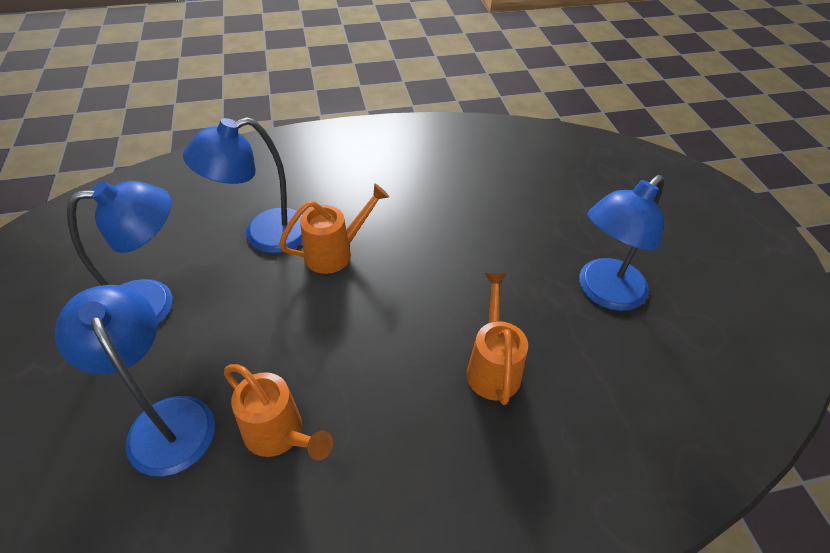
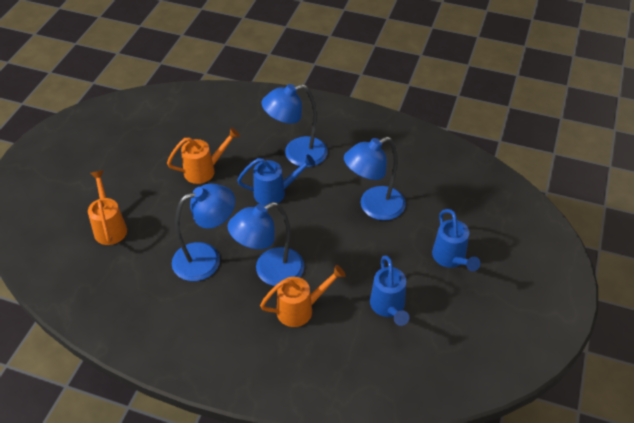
blue watering can: 0 -> 3

